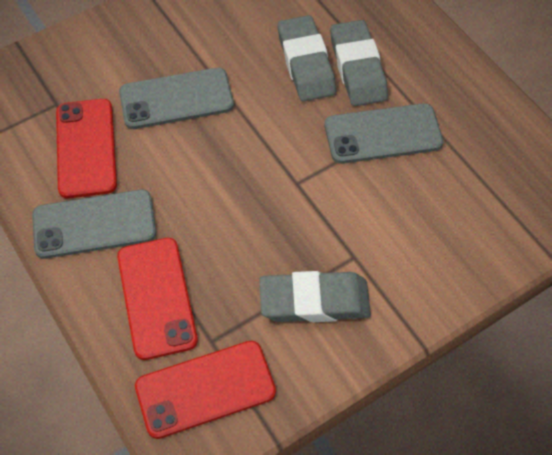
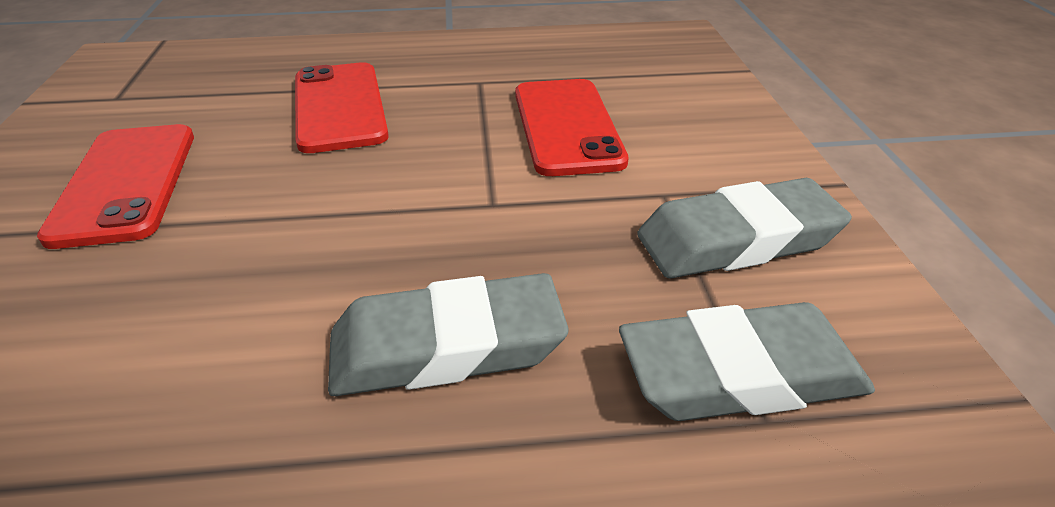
grey phone: 3 -> 0

